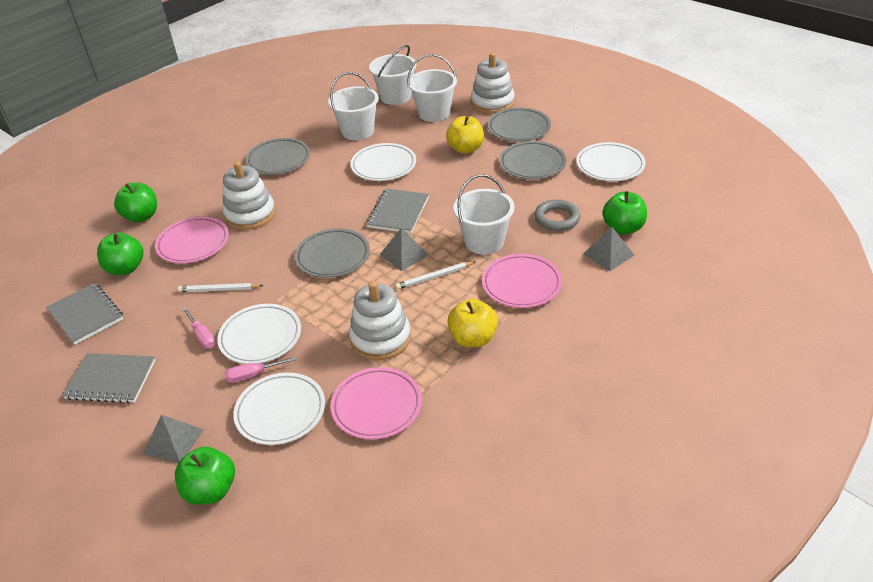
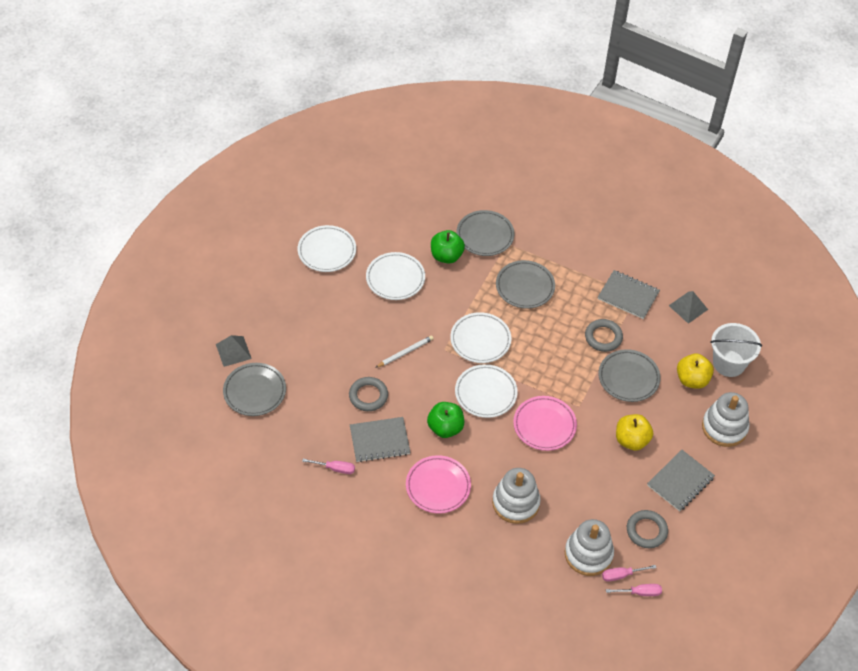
green apple: 4 -> 2
grey pyramid: 3 -> 2
grey ring: 1 -> 3
pink plate: 3 -> 2
pink screwdriver: 2 -> 3
white bucket: 4 -> 1
white pencil: 2 -> 1

